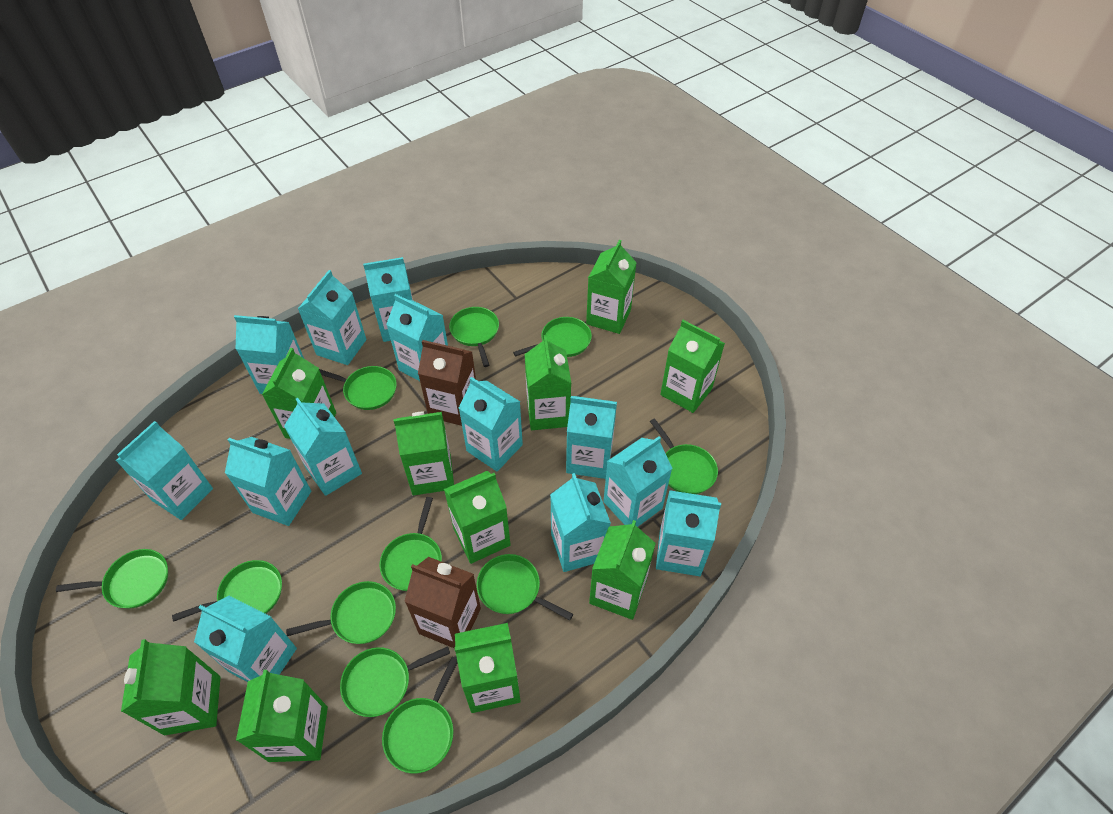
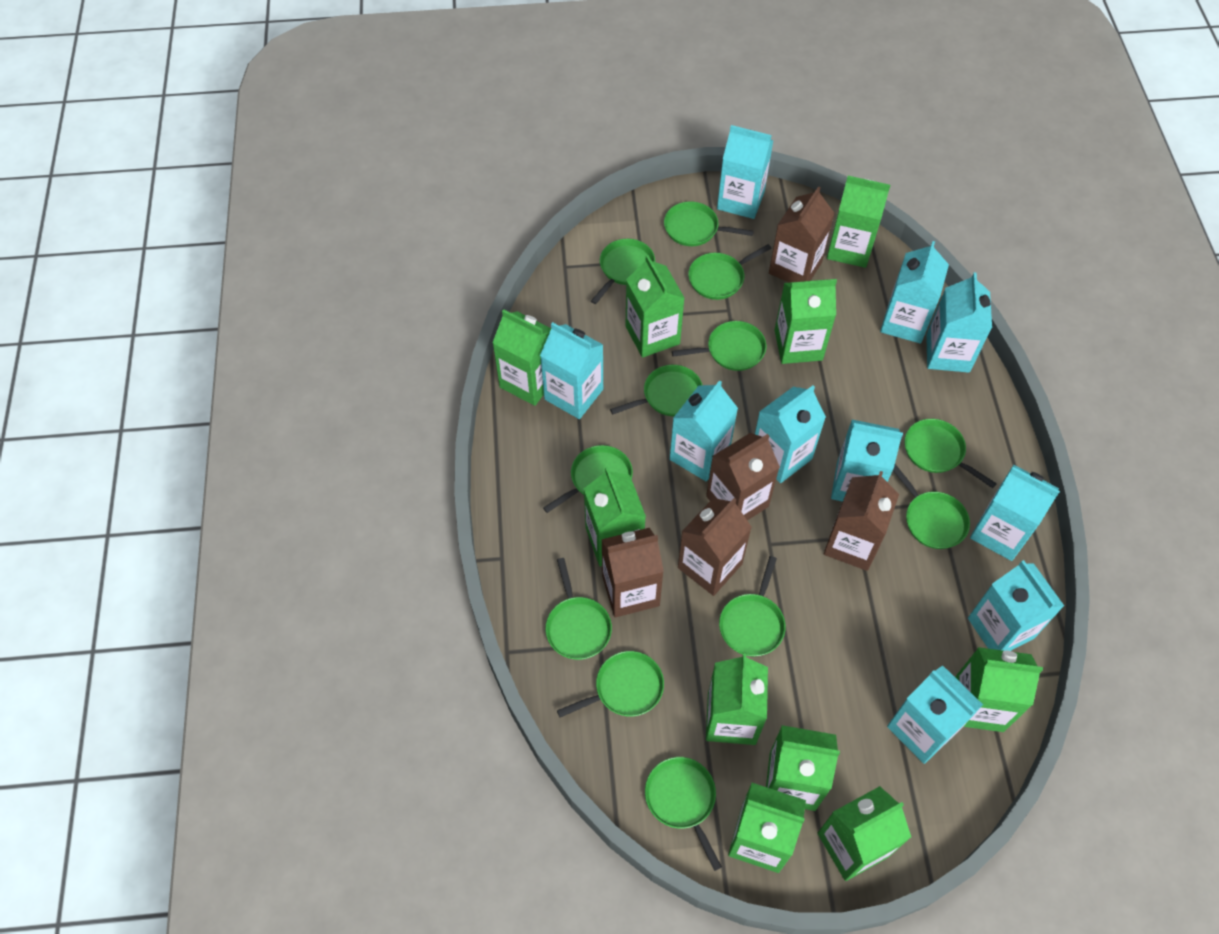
brown carton: 2 -> 5
green pan: 11 -> 12
turquoise carton: 13 -> 10

